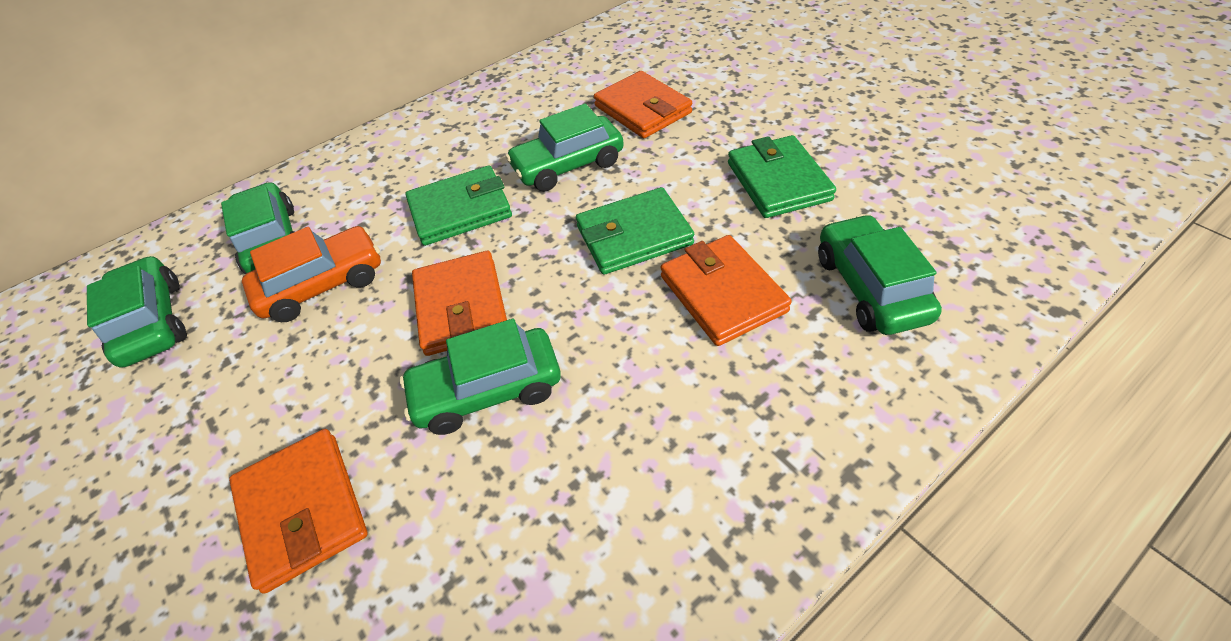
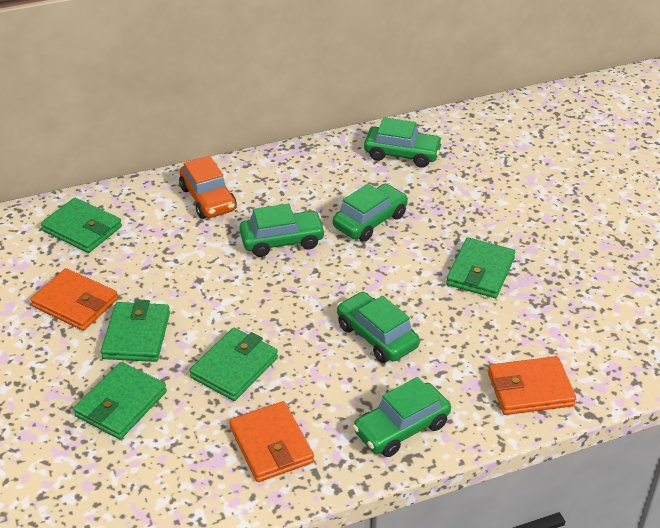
green wallet: 3 -> 5
orange wallet: 4 -> 3

